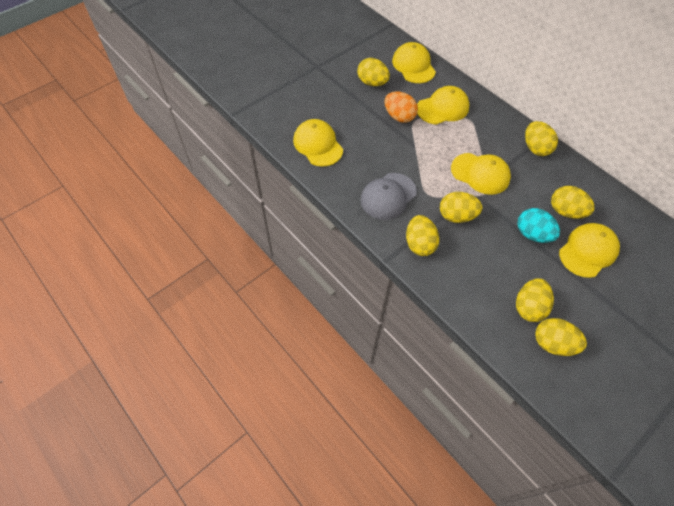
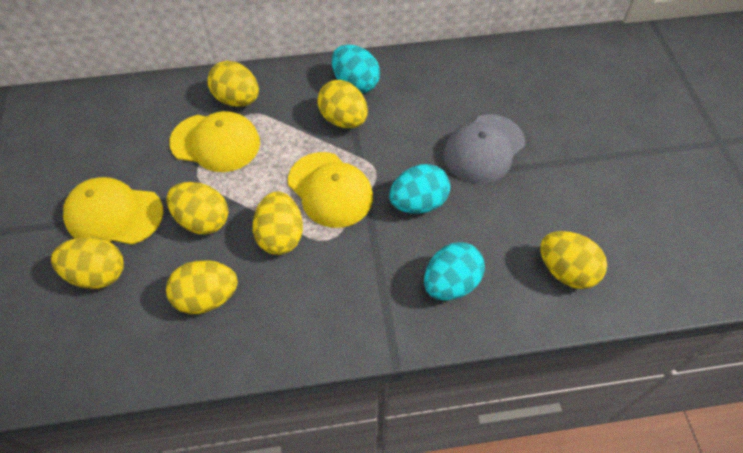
orange egg: 1 -> 0
turquoise egg: 1 -> 3
yellow cap: 5 -> 3

